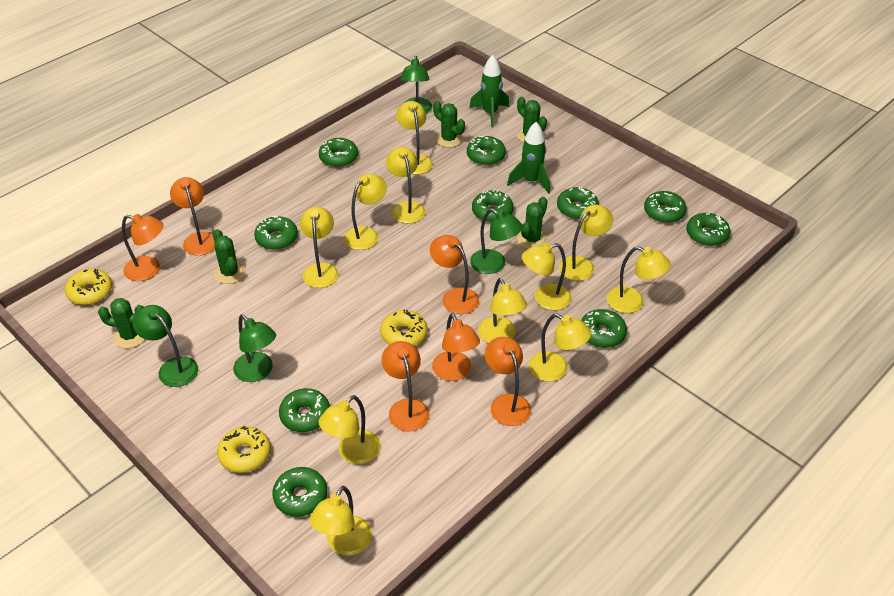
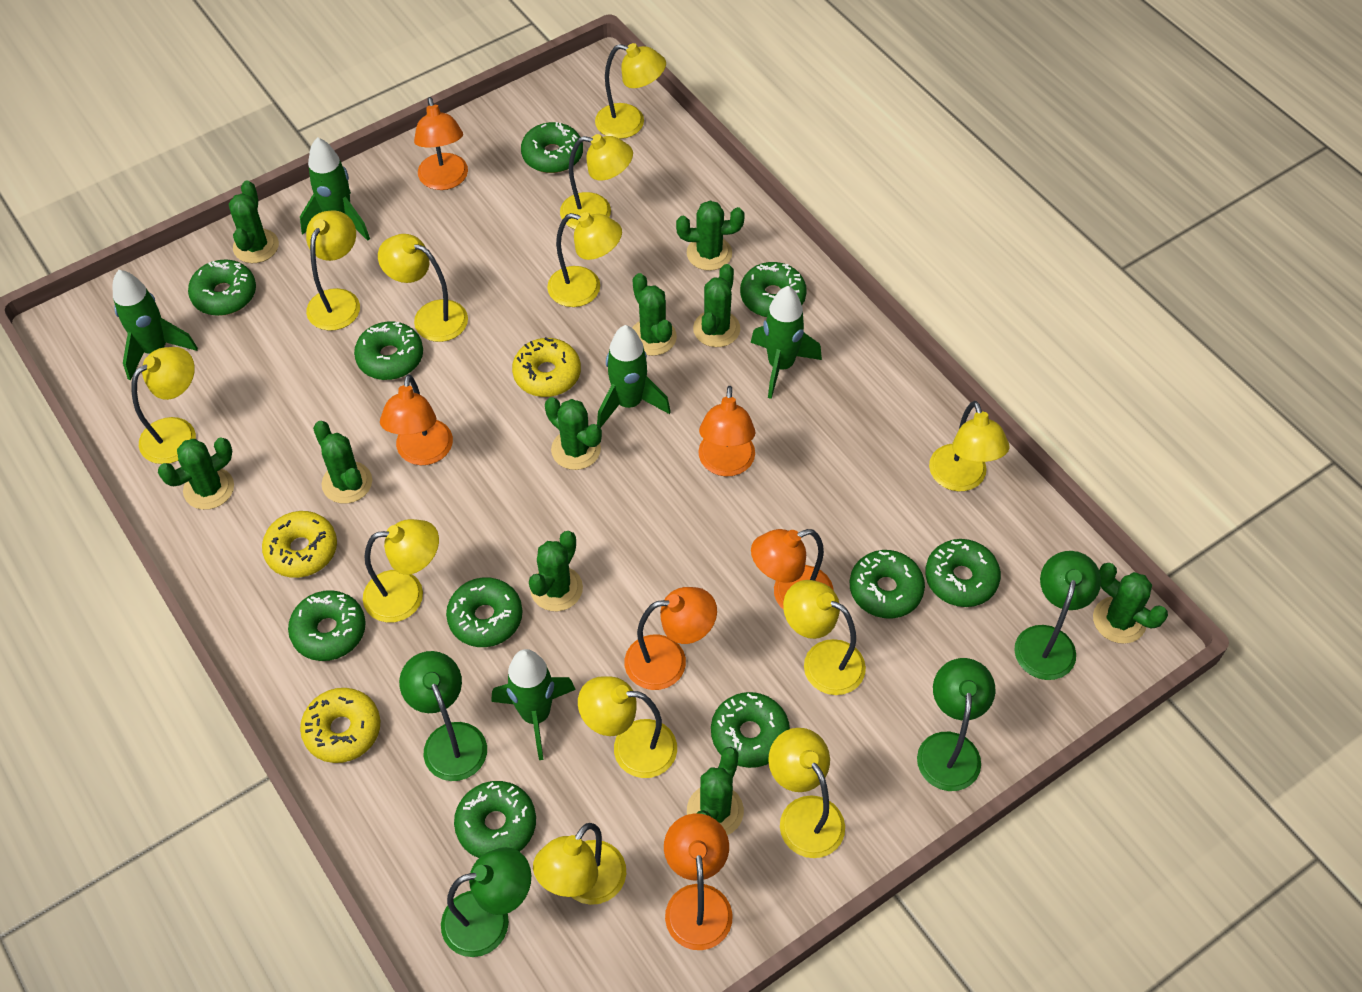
green cactus: 5 -> 10
green rocket: 2 -> 5
yellow lamp: 11 -> 12

